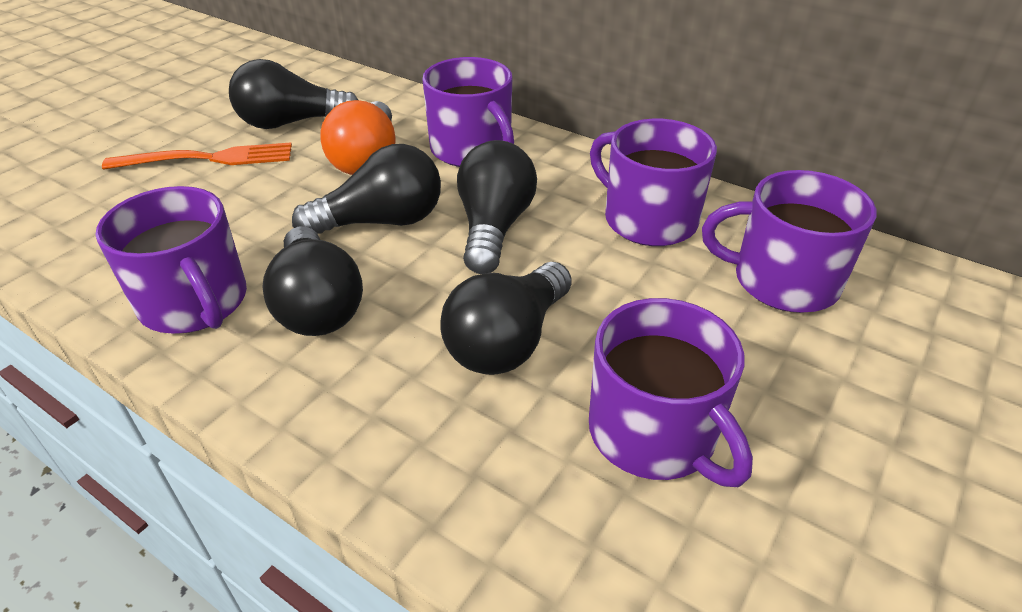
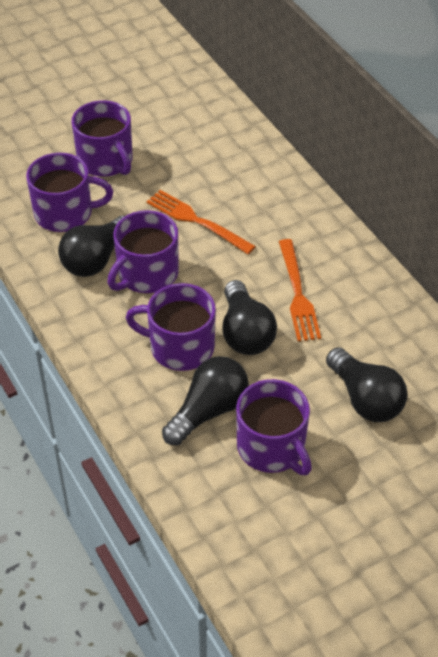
black light bulb: 5 -> 4
orange fork: 1 -> 2
orange light bulb: 1 -> 0

